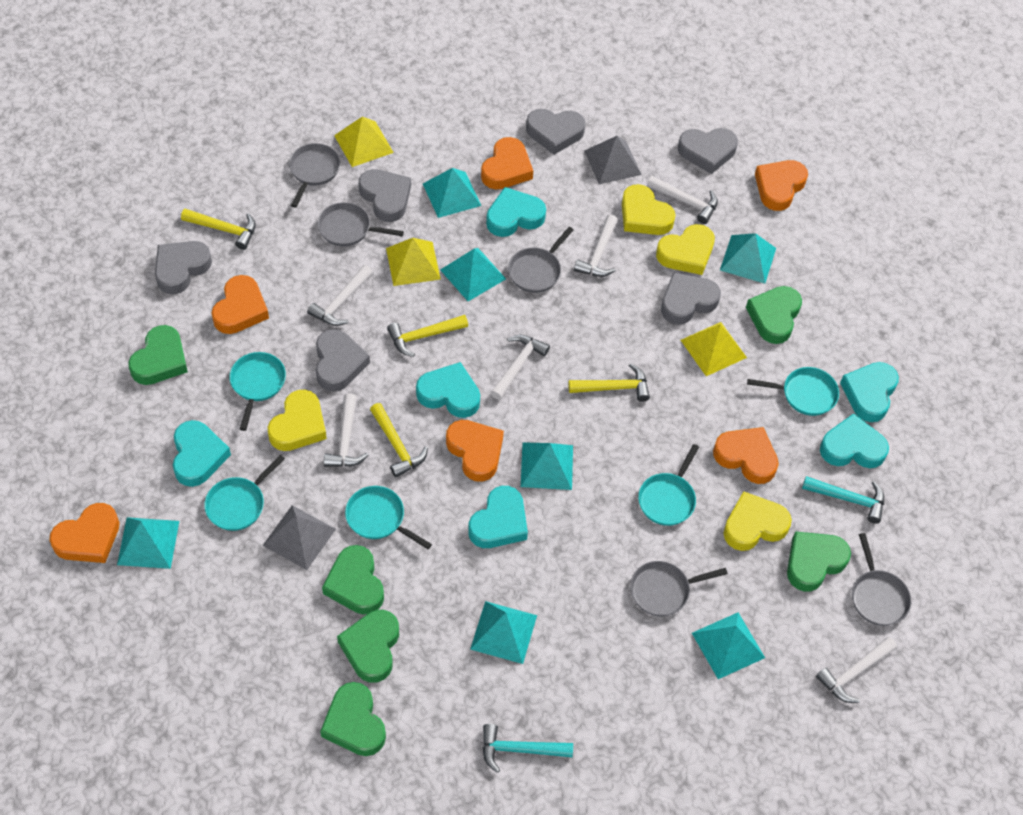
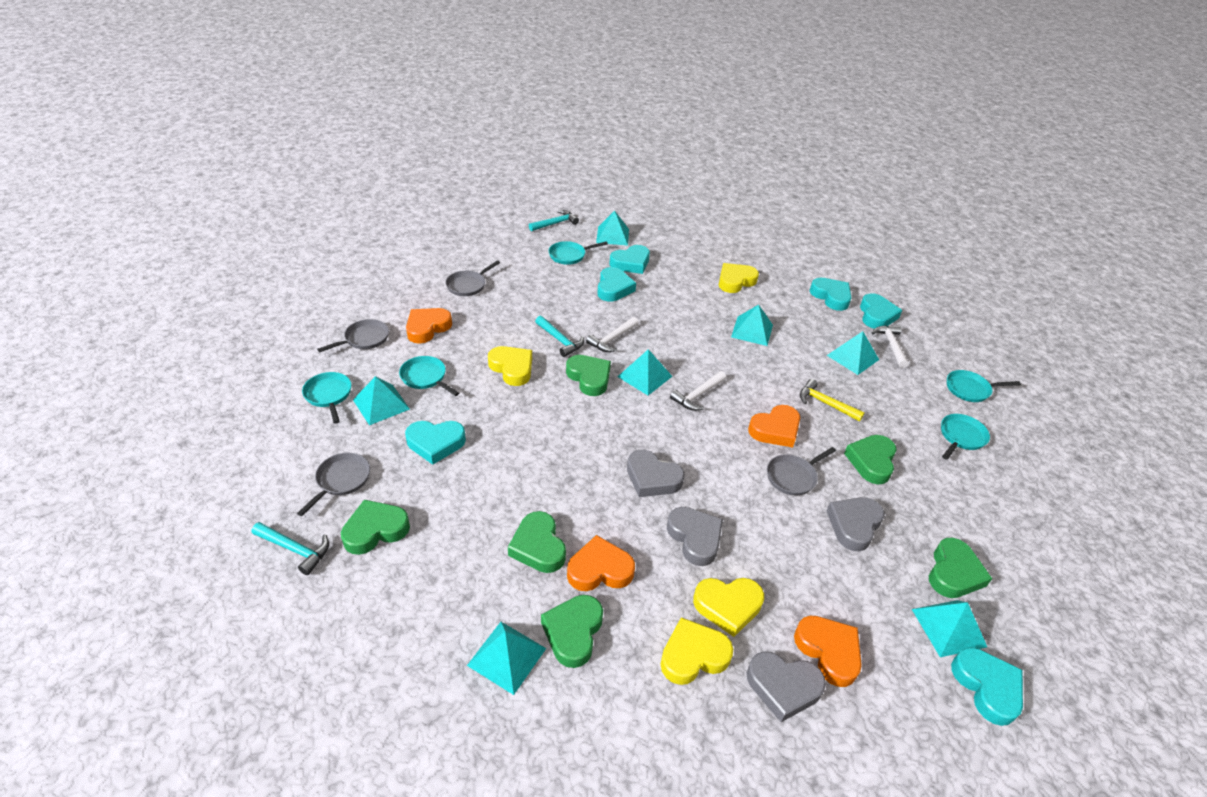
grey heart: 6 -> 4
grey pan: 5 -> 4
grey pyramid: 2 -> 0
orange heart: 6 -> 4
turquoise hammer: 2 -> 3
white hammer: 6 -> 3
yellow hammer: 4 -> 1
yellow pyramid: 3 -> 0

